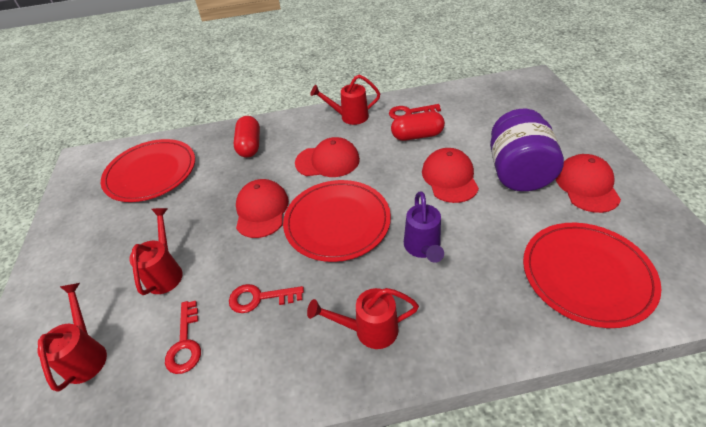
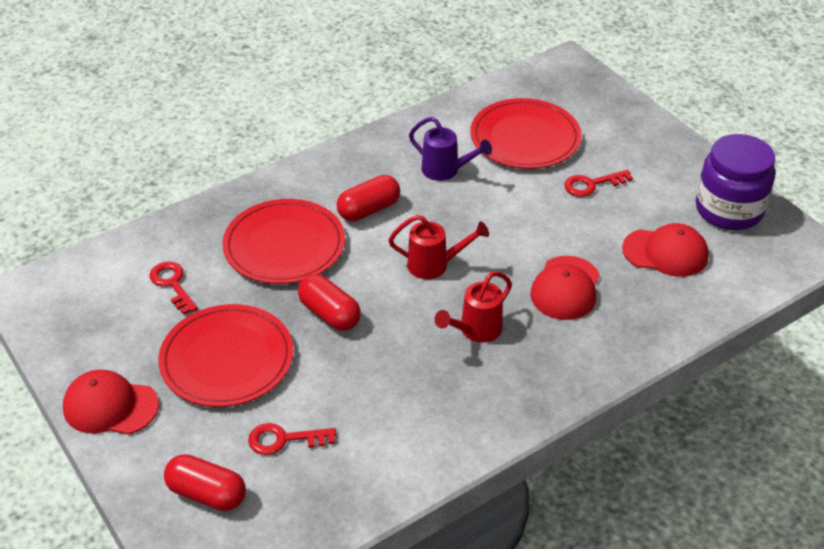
red cap: 4 -> 3
red capsule: 2 -> 3
red watering can: 4 -> 2

